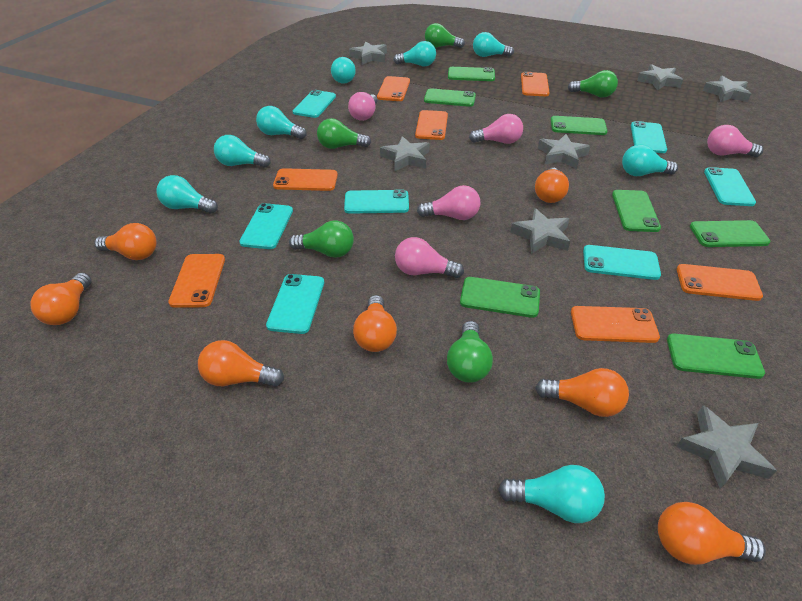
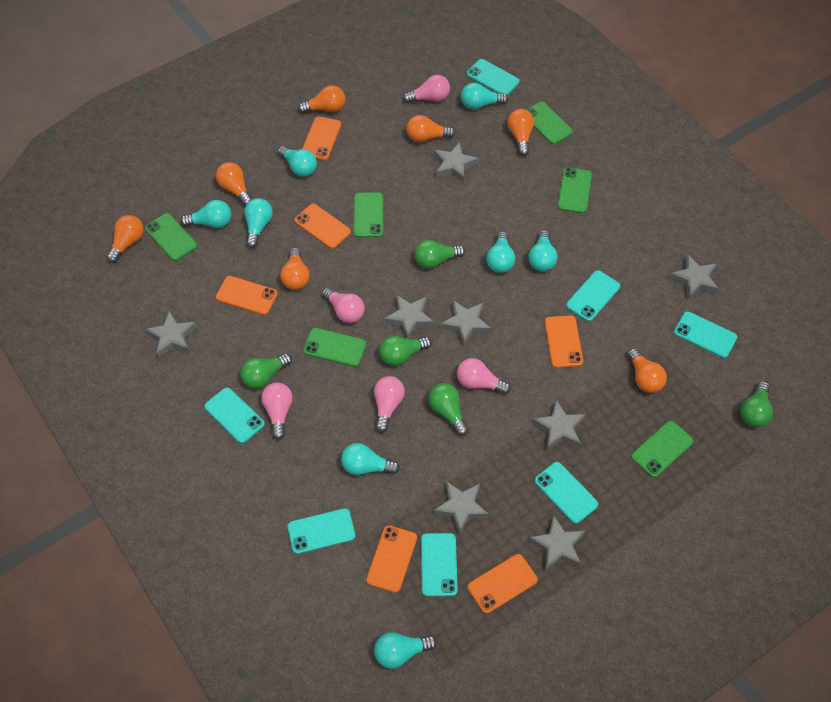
green phone: 7 -> 6
grey star: 7 -> 8
orange phone: 7 -> 6

